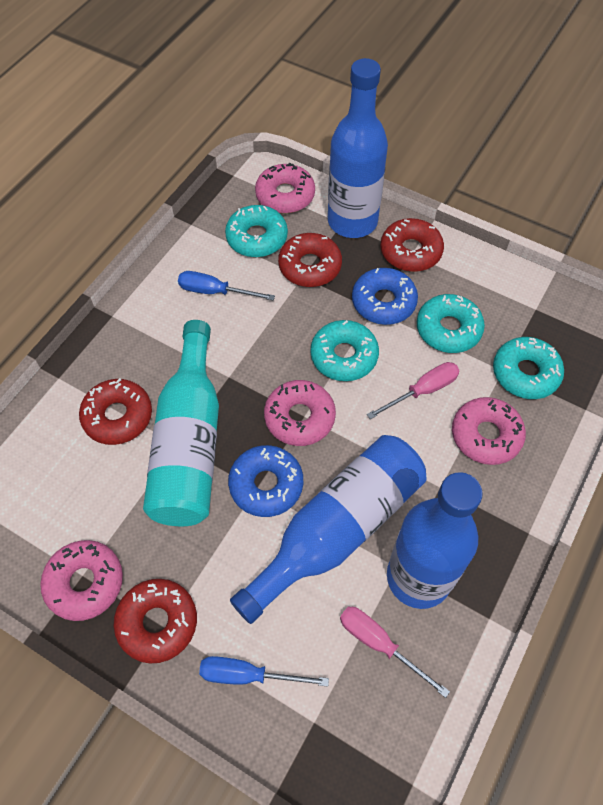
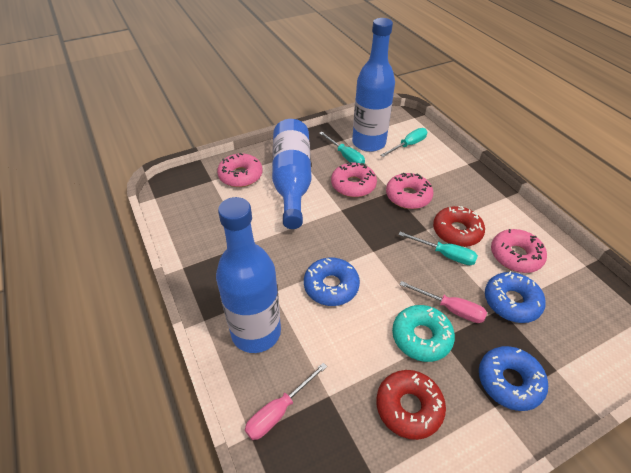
blue donut: 2 -> 3
blue screwdriver: 2 -> 0
red donut: 4 -> 2
turquoise bottle: 1 -> 0
turquoise donut: 4 -> 1
turquoise screwdriver: 0 -> 3

